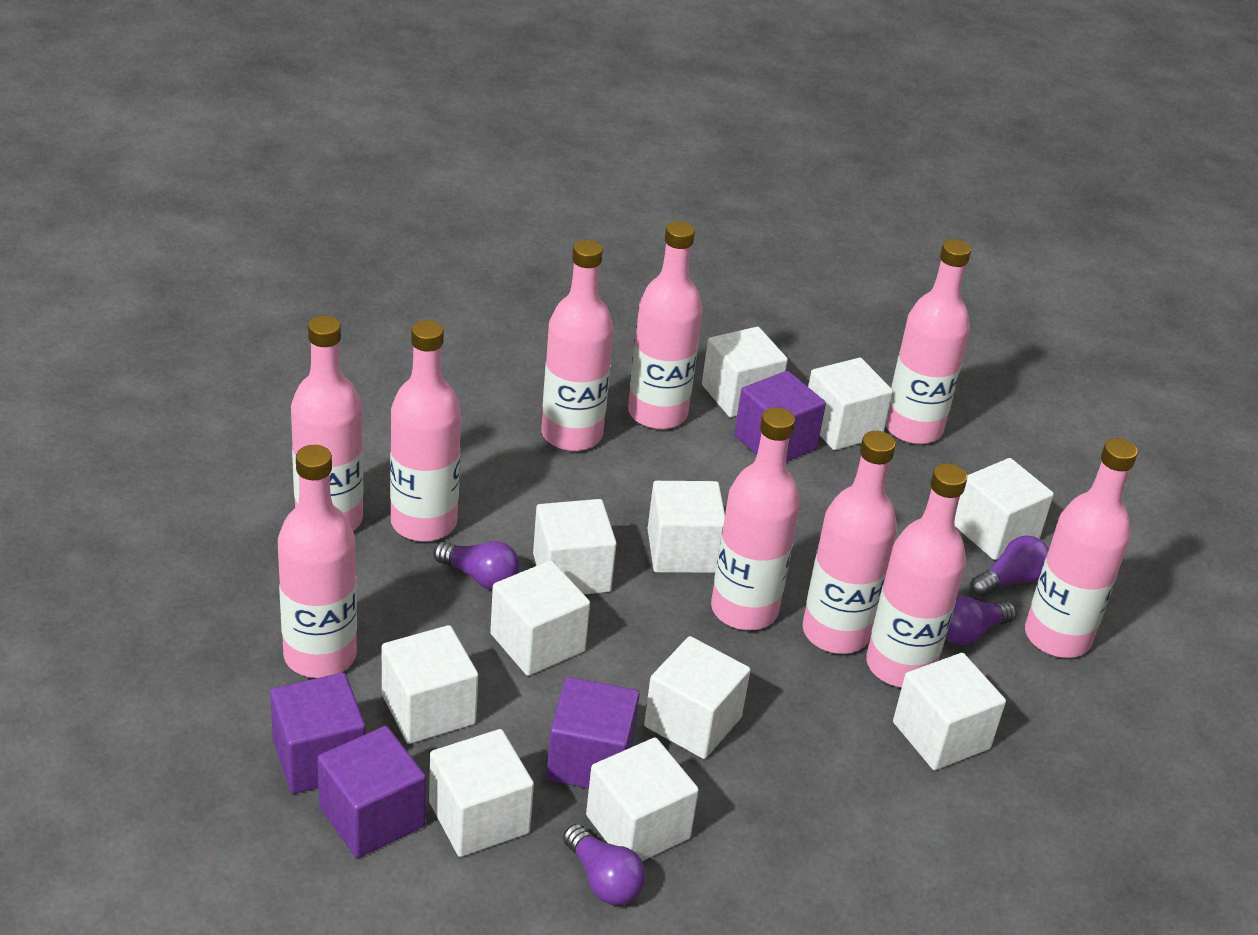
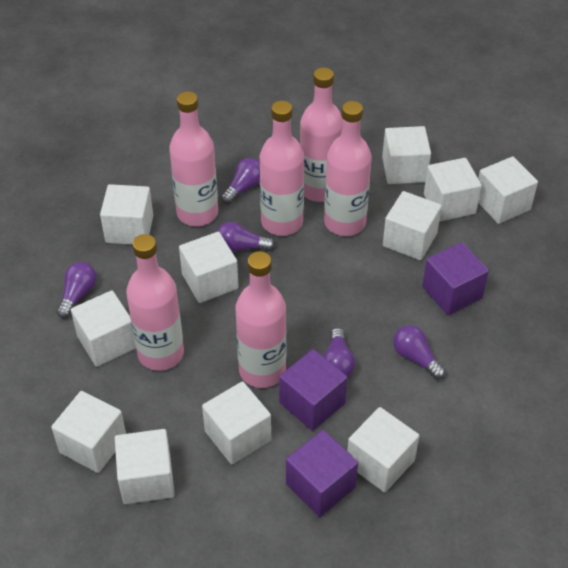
pink bottle: 10 -> 6
purple cube: 4 -> 3
purple light bulb: 4 -> 5

